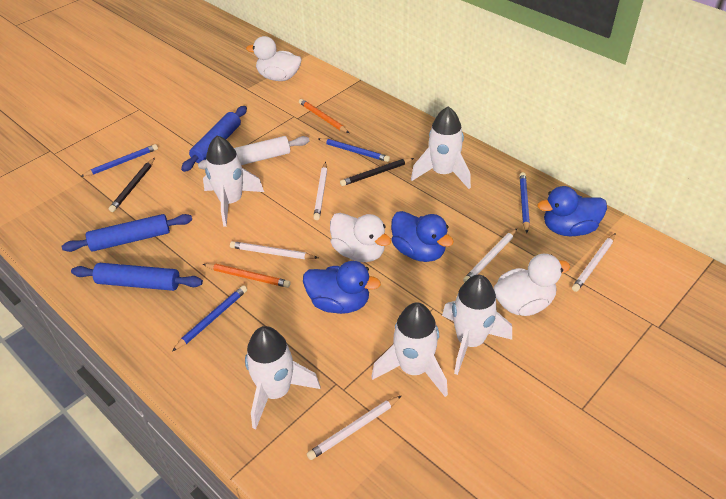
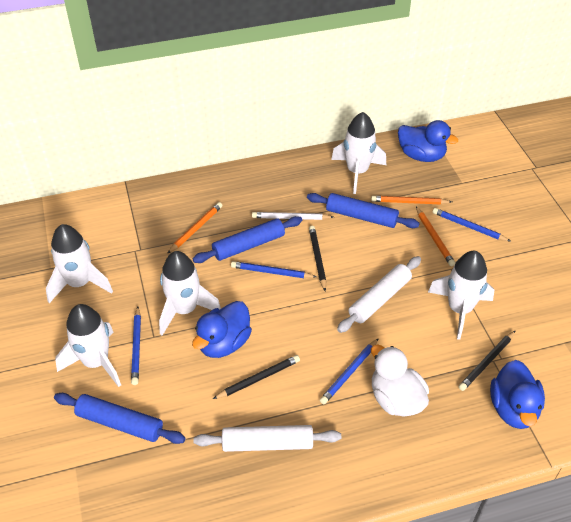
black pencil: 2 -> 3
orange pencil: 2 -> 3
white duck: 3 -> 1
white pencil: 5 -> 1
white rolling pin: 1 -> 2

